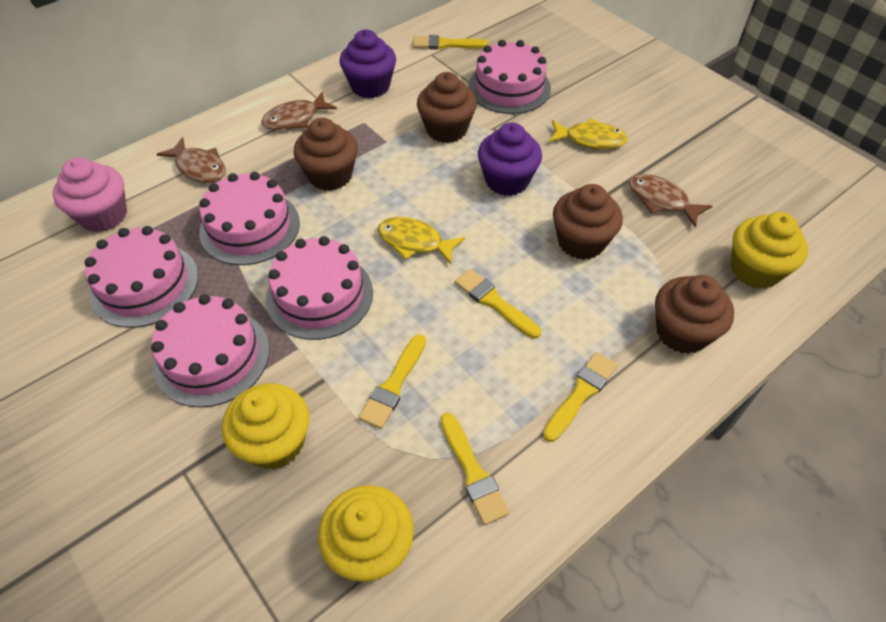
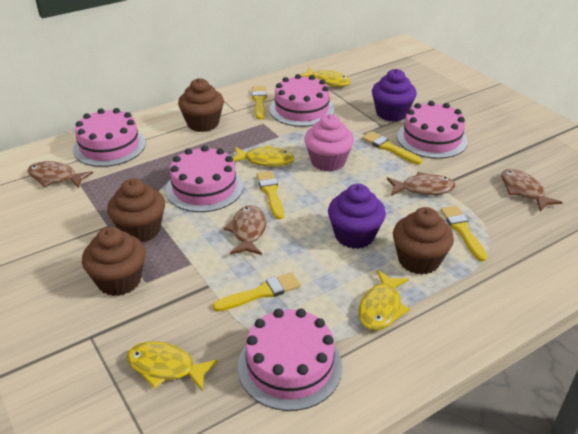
brown fish: 3 -> 4
yellow cupcake: 3 -> 0
yellow fish: 2 -> 4

